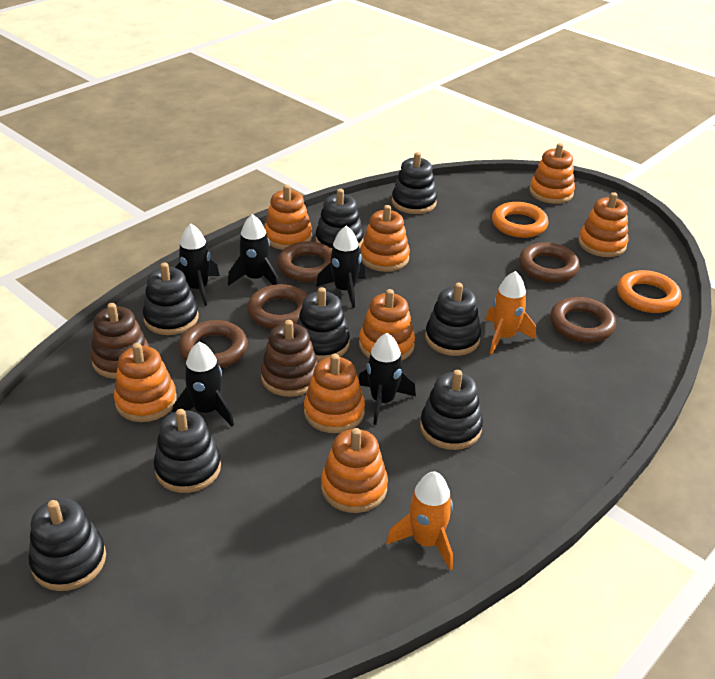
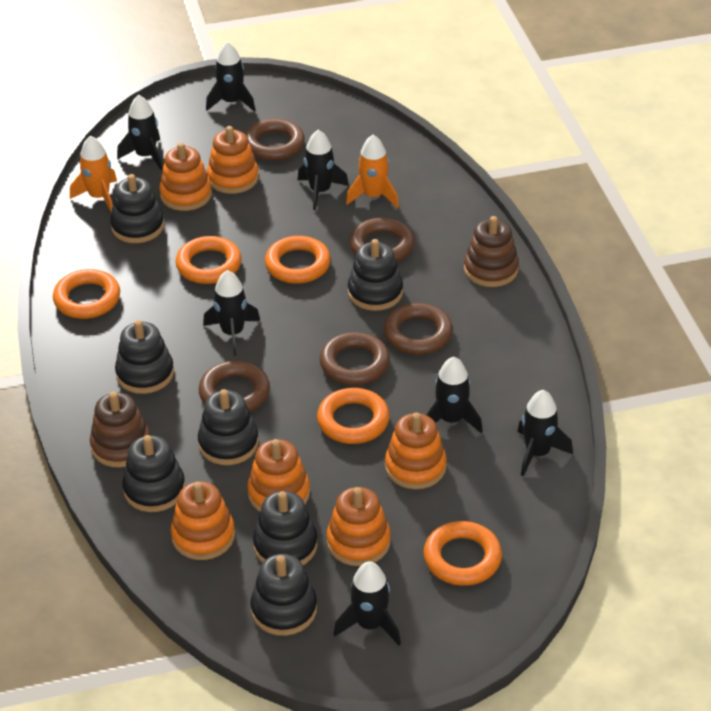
black rocket: 5 -> 7
black stacking toy: 8 -> 7
orange ring: 2 -> 5
orange stacking toy: 8 -> 6

